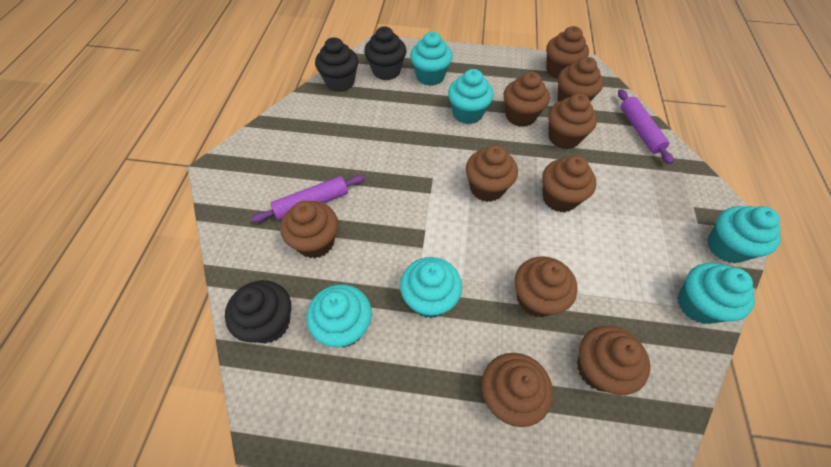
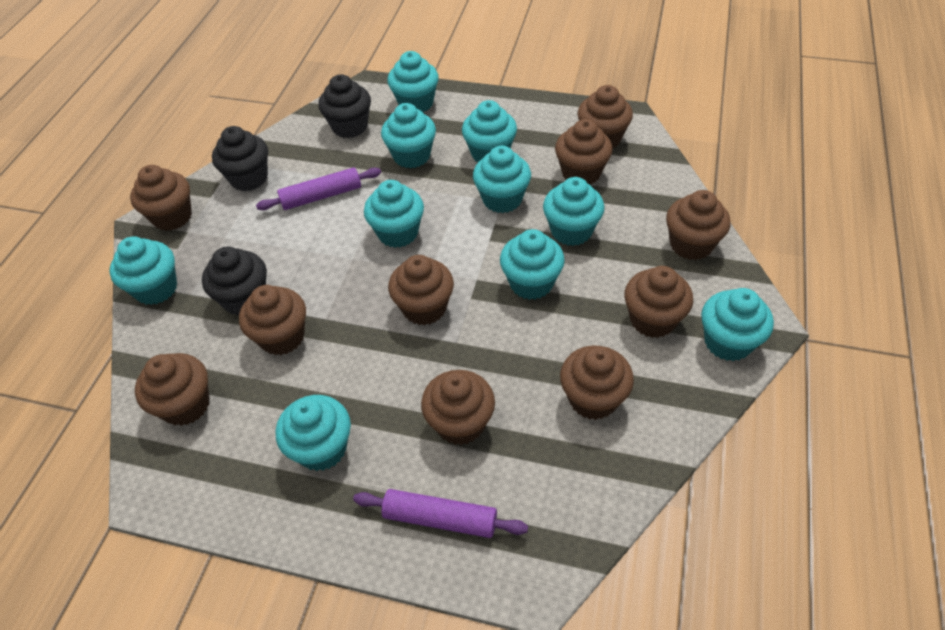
turquoise cupcake: 6 -> 10

